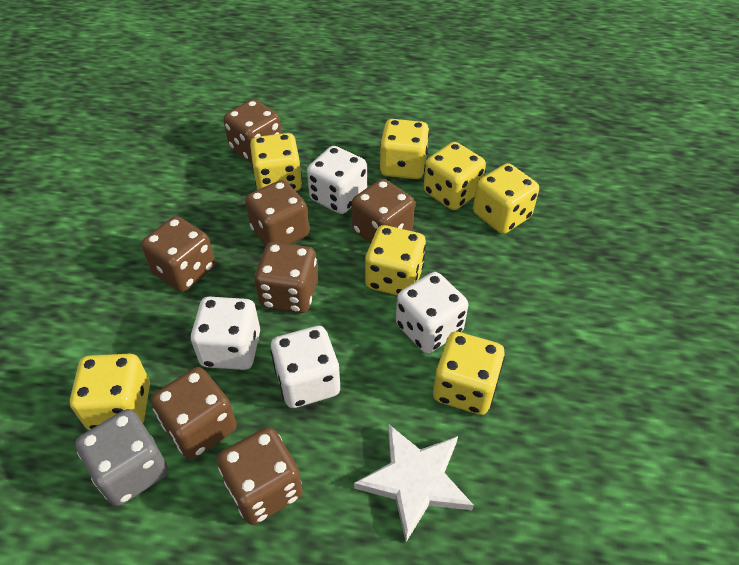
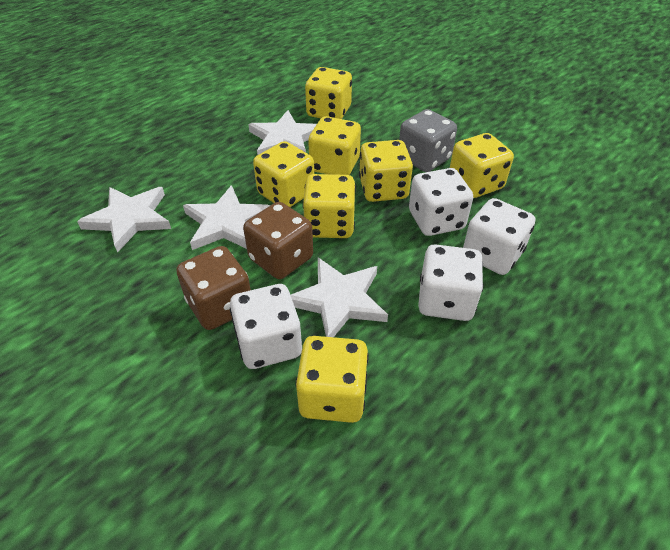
brown dice: 7 -> 2
white star: 1 -> 4

